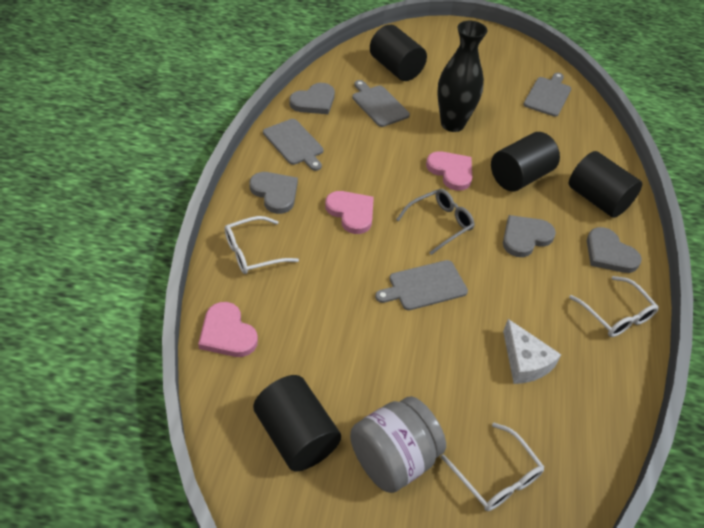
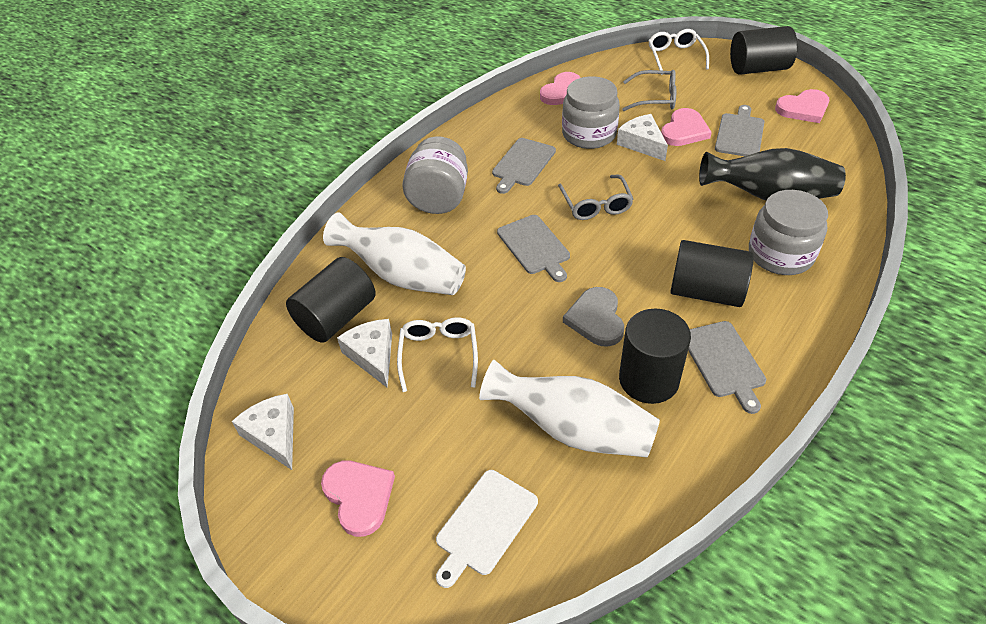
grey glasses: 1 -> 2
grey heart: 4 -> 1
grey jar: 1 -> 3
pink heart: 3 -> 4
white cheese: 1 -> 3
white cutting board: 0 -> 1
white glasses: 3 -> 2
white vase: 0 -> 2

